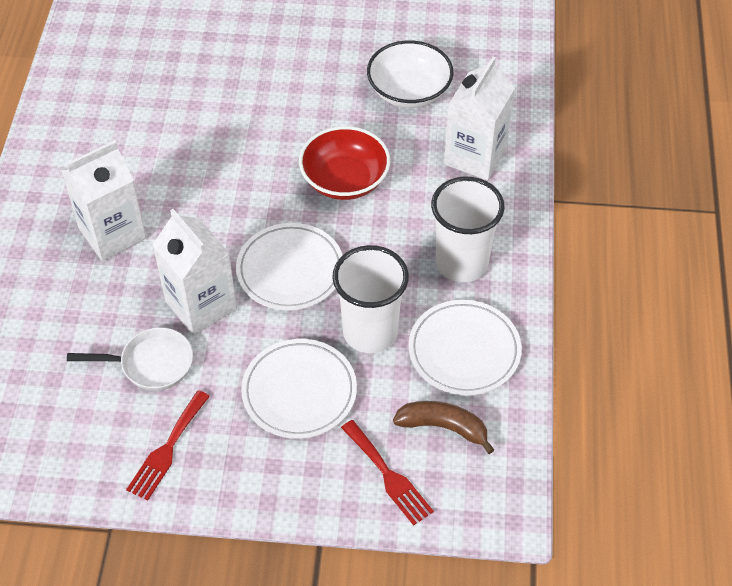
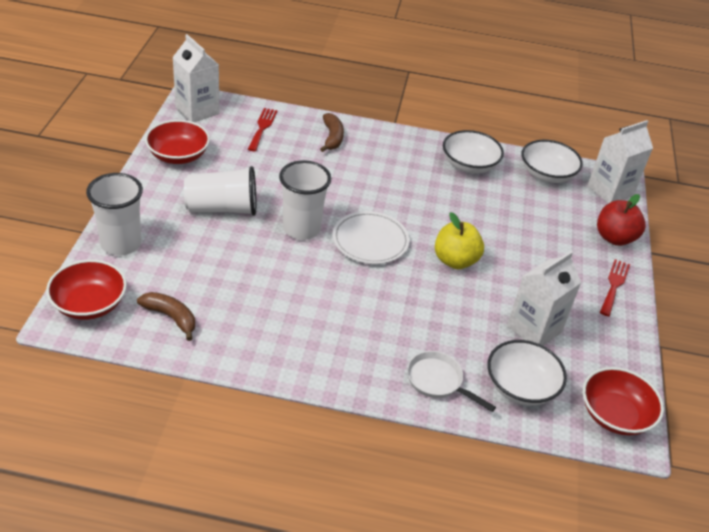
brown banana: 1 -> 2
red apple: 0 -> 1
red bowl: 1 -> 3
white bowl: 1 -> 3
white cup: 2 -> 3
white plate: 3 -> 1
yellow apple: 0 -> 1

